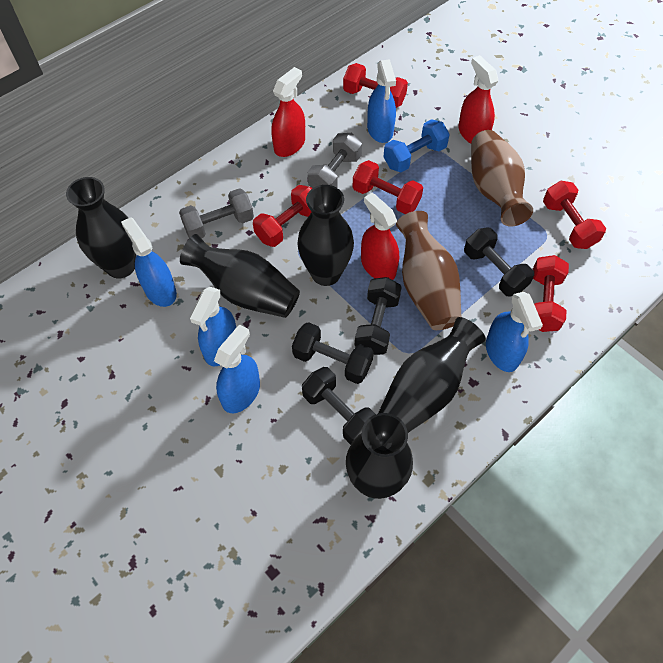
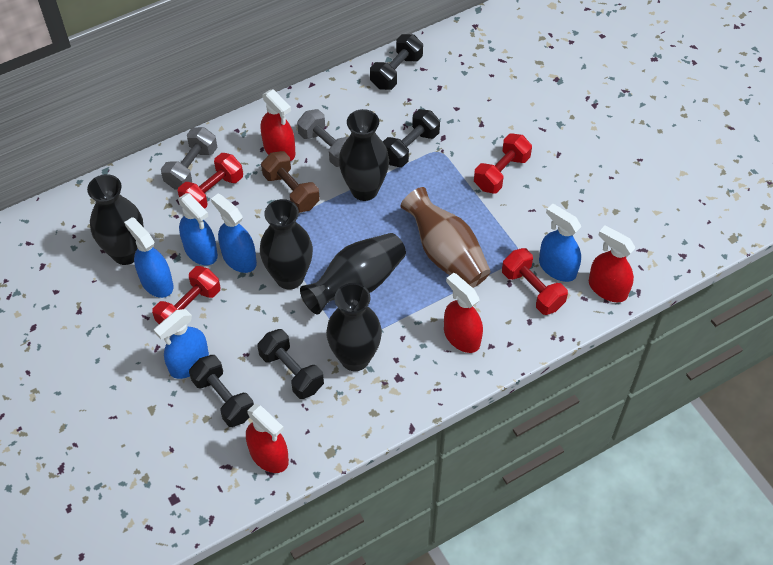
blue dumbbell: 1 -> 0
brown dumbbell: 0 -> 1
brown vase: 2 -> 1
red dumbbell: 5 -> 4
red spray bottle: 3 -> 4

